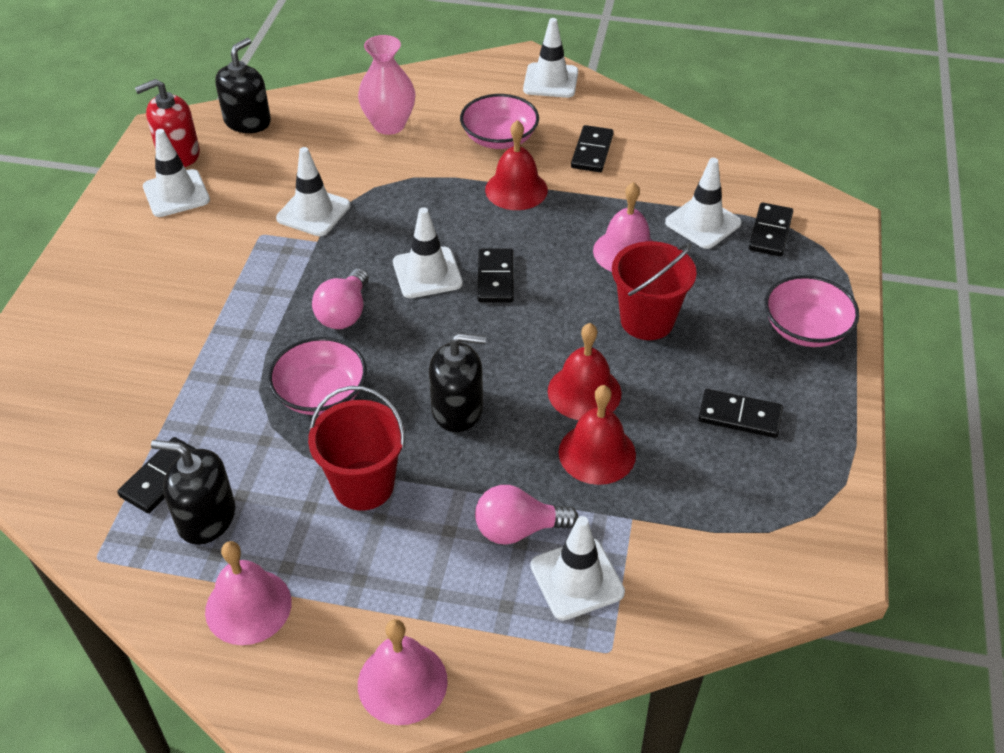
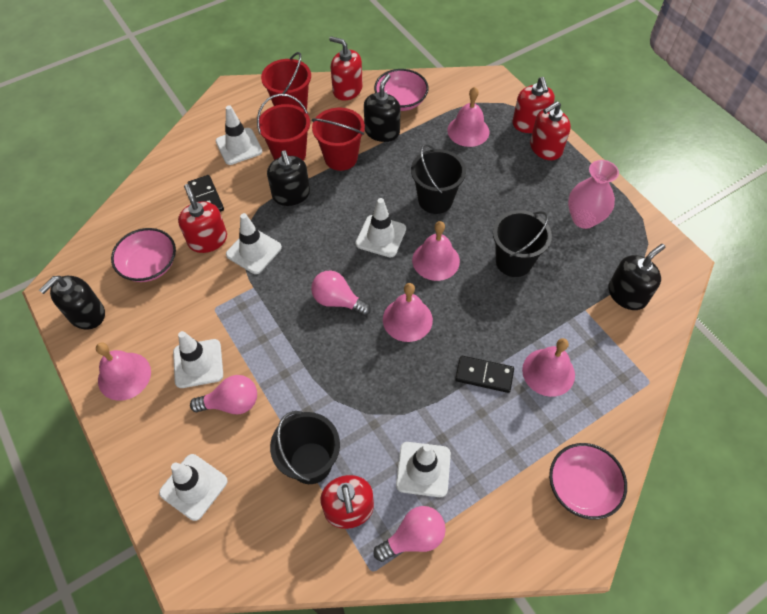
black bucket: 0 -> 3
black domino: 5 -> 2
black soap dispenser: 3 -> 4
pink bell: 3 -> 5
pink light bulb: 2 -> 3
red bell: 3 -> 0
red bucket: 2 -> 3
red soap dispenser: 1 -> 5

